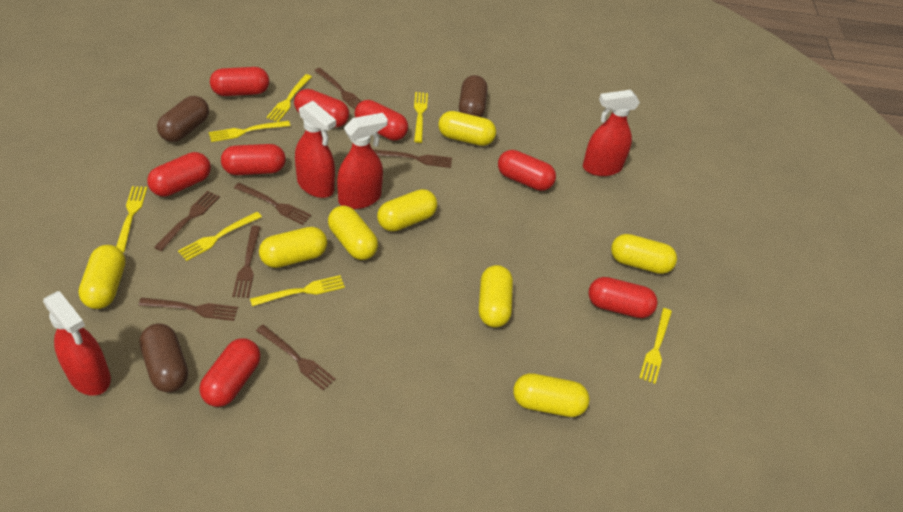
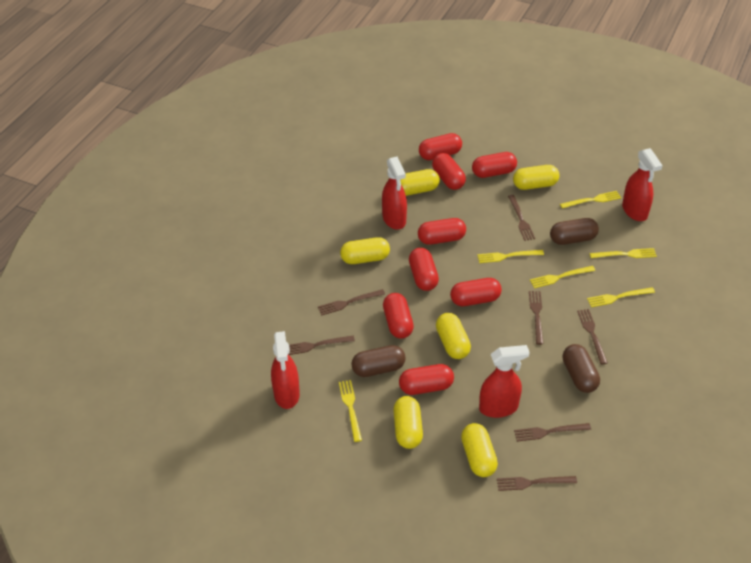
yellow capsule: 8 -> 6
yellow fork: 7 -> 6

